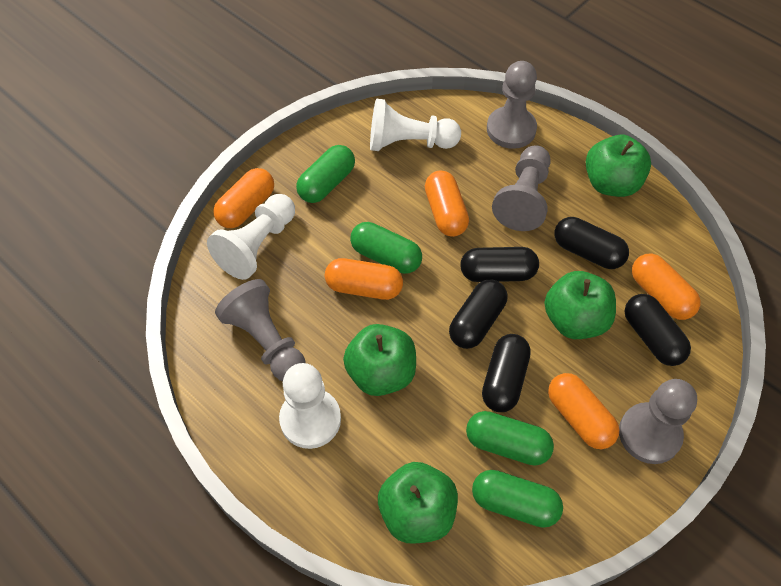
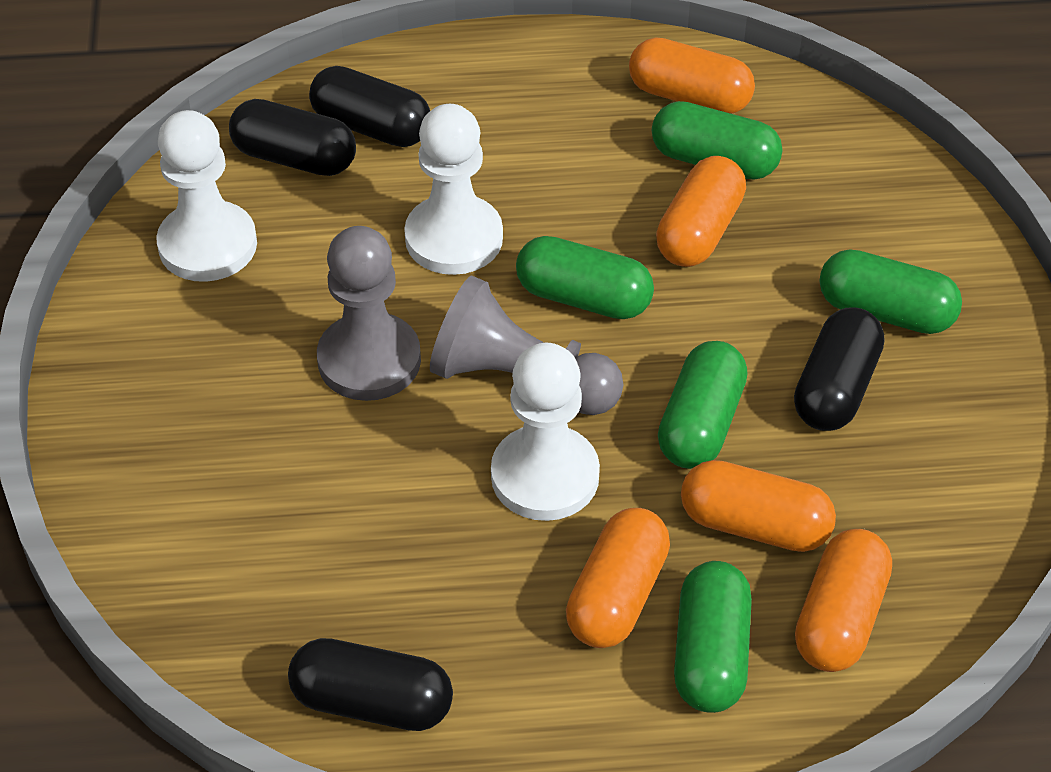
black capsule: 5 -> 4
green apple: 4 -> 0
green capsule: 4 -> 5
grey pawn: 4 -> 2

